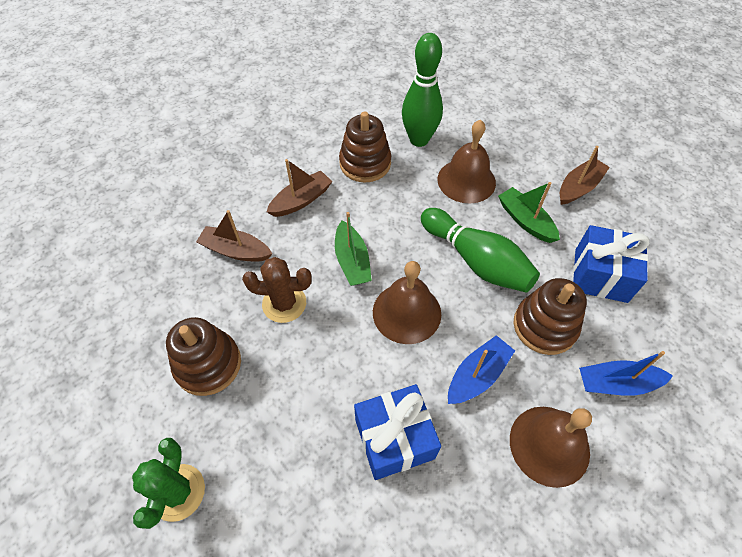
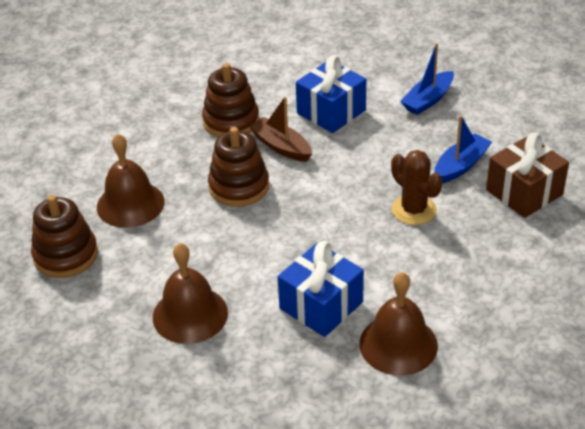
brown boat: 3 -> 1
brown gift: 0 -> 1
green boat: 2 -> 0
green bowling pin: 2 -> 0
green cactus: 1 -> 0

